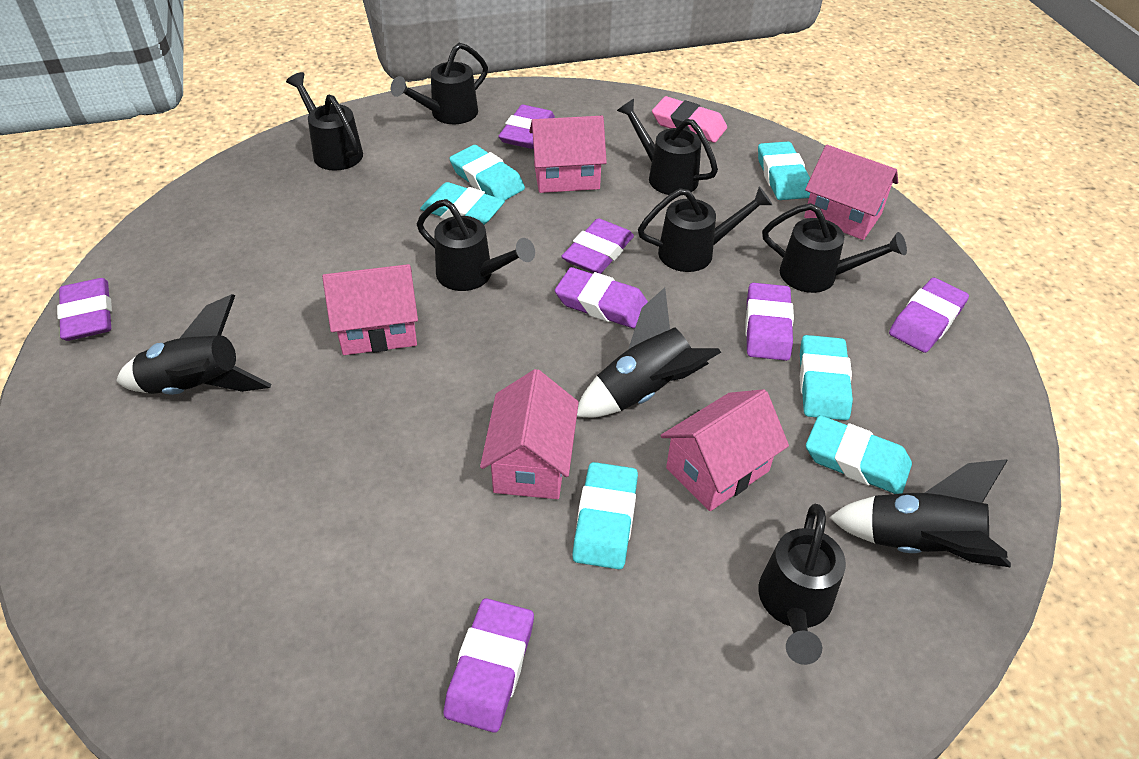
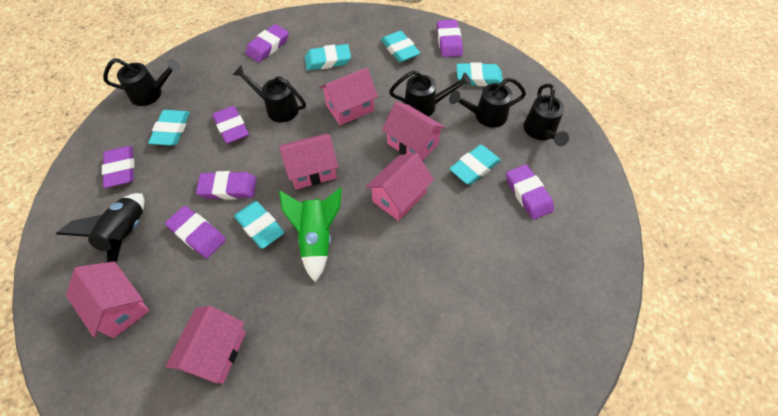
black rocket: 3 -> 1
black watering can: 7 -> 5
green rocket: 0 -> 1
pink eraser: 1 -> 0
pink house: 5 -> 6

